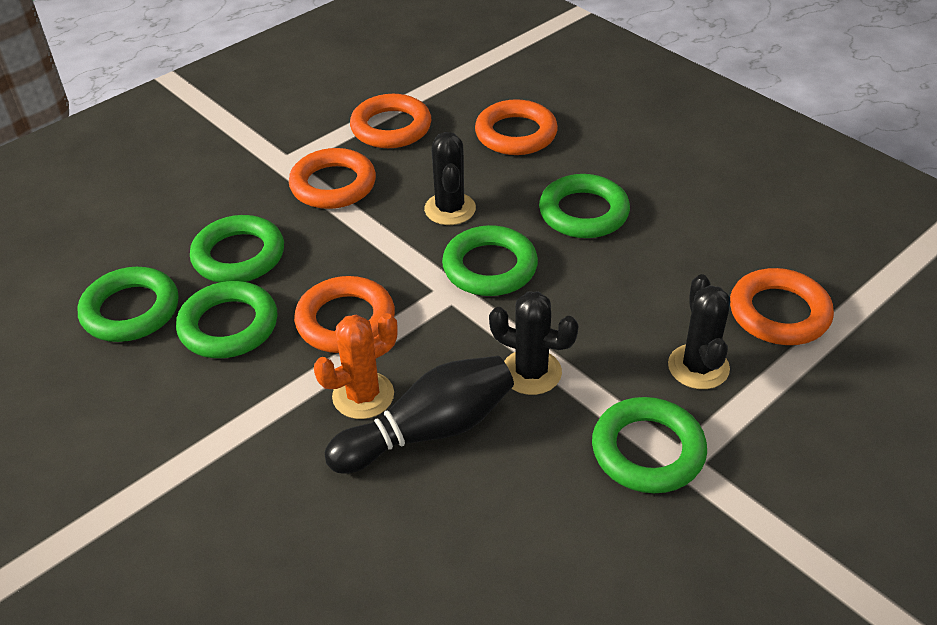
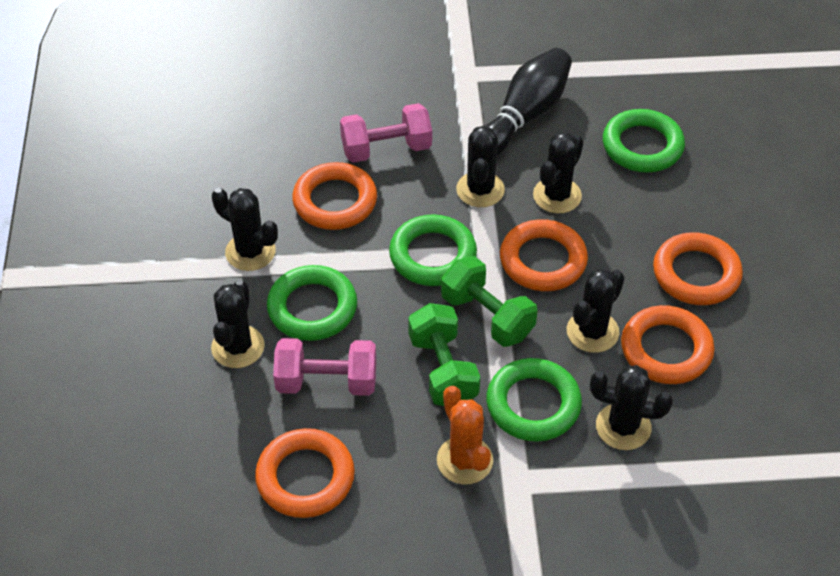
black cactus: 3 -> 6
green dumbbell: 0 -> 2
green ring: 6 -> 4
pink dumbbell: 0 -> 2

